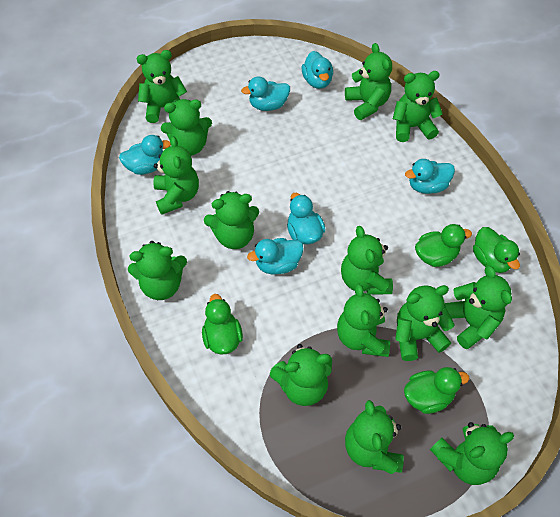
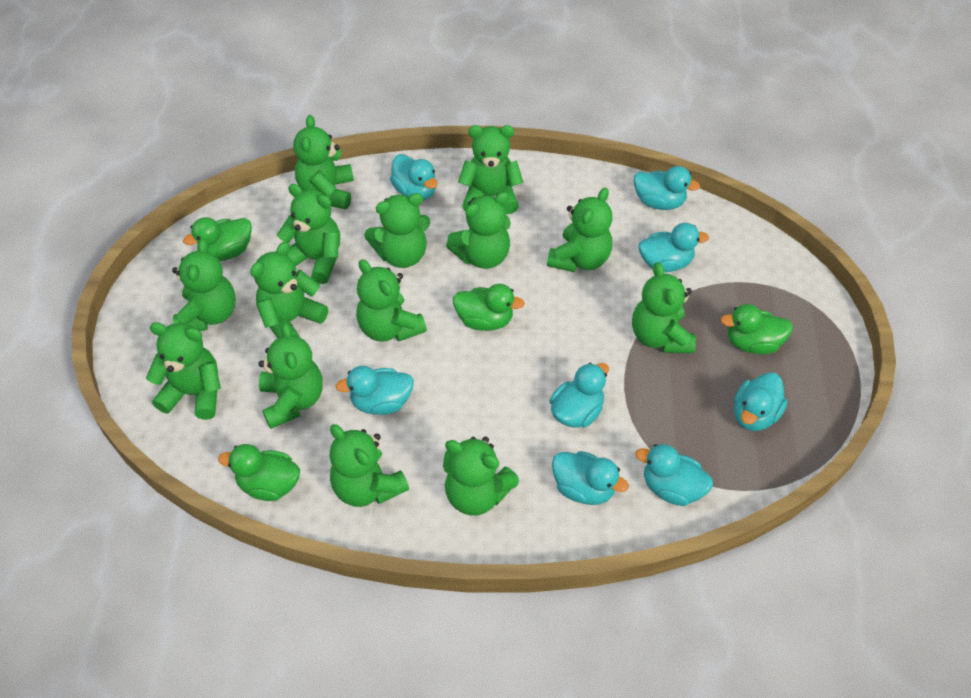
turquoise duck: 6 -> 8

